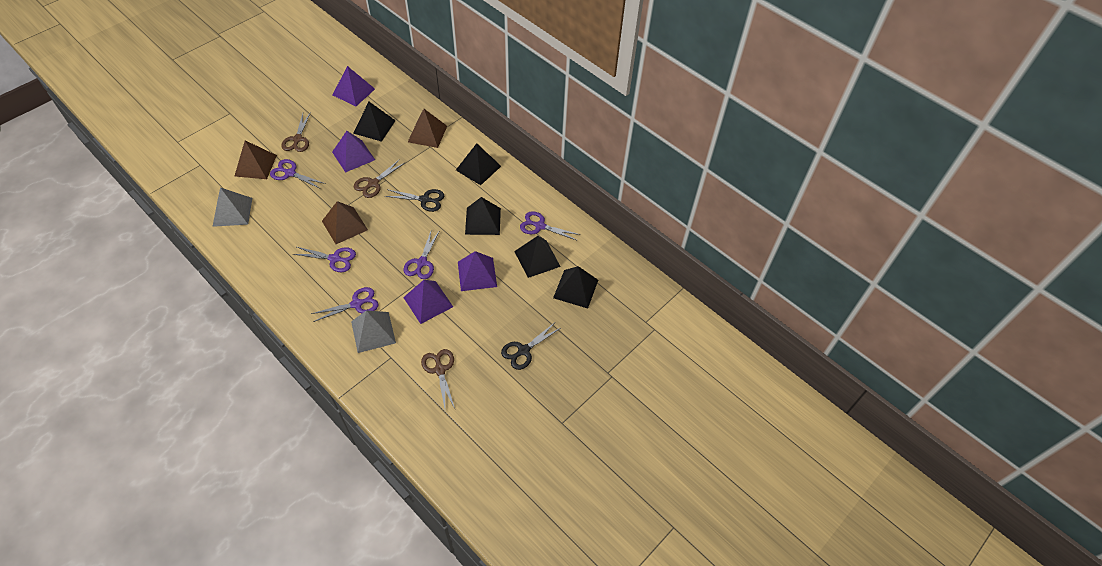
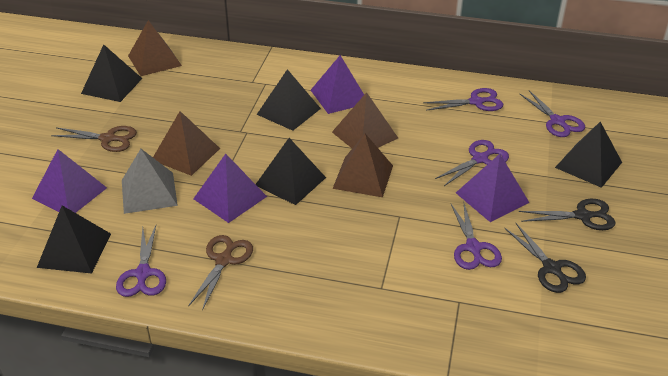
brown pyramid: 3 -> 4
brown scissors: 3 -> 2
grey pyramid: 2 -> 1

